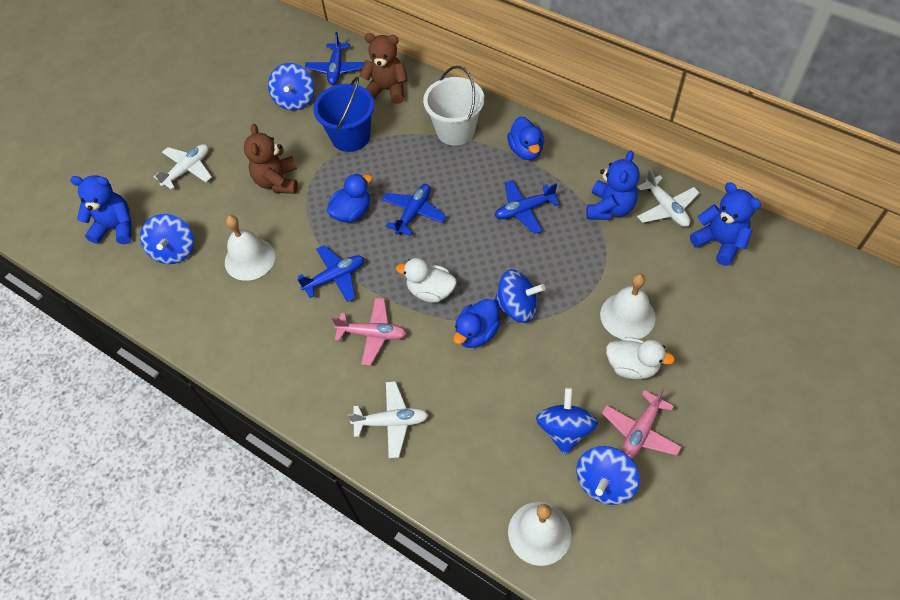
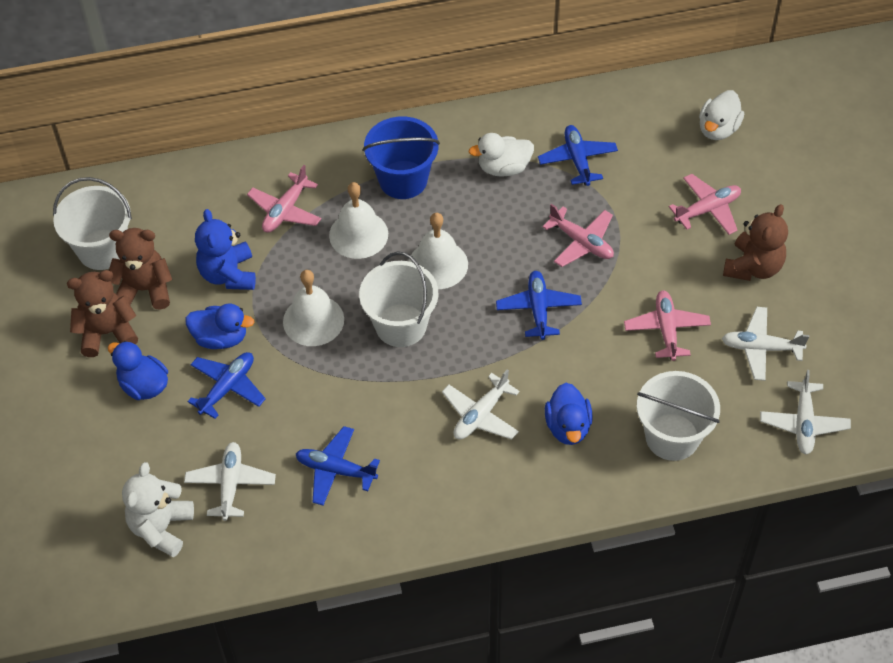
blue spinning top: 5 -> 0
blue teddy bear: 3 -> 1
brown teddy bear: 2 -> 3
pink plane: 2 -> 4
white bucket: 1 -> 3
white plane: 3 -> 4
white teddy bear: 0 -> 1

